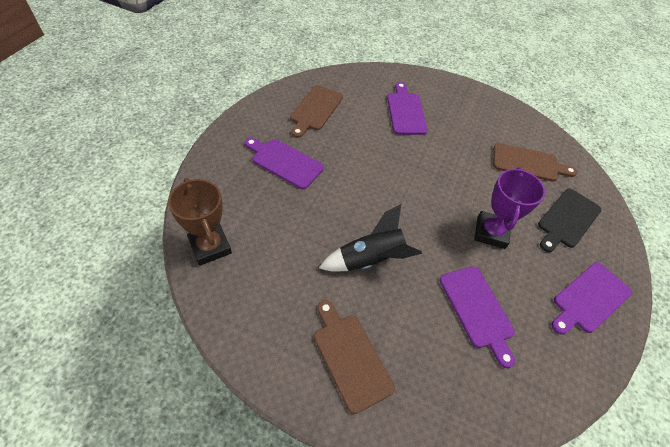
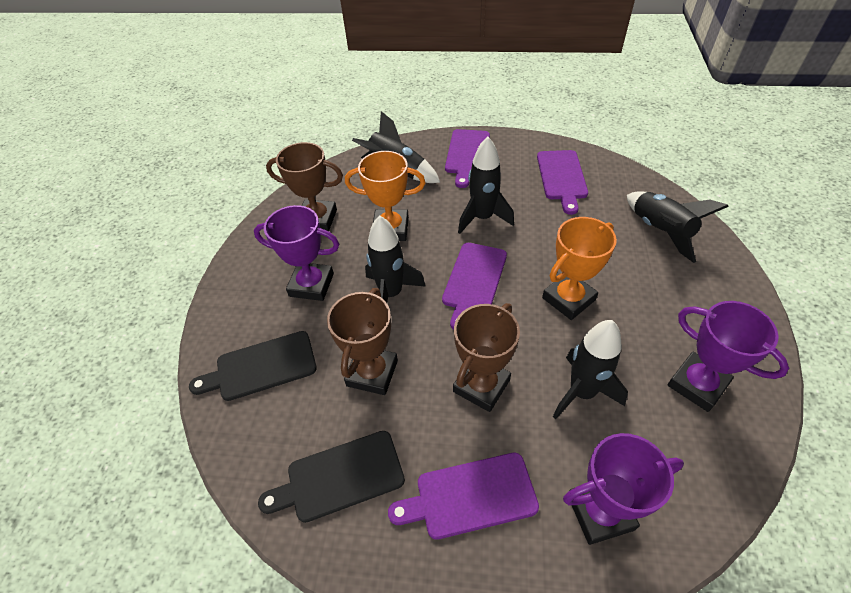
black cutting board: 1 -> 2
black rocket: 1 -> 5
brown cutting board: 3 -> 0
brown trophy: 1 -> 3
orange trophy: 0 -> 2
purple trophy: 1 -> 3

